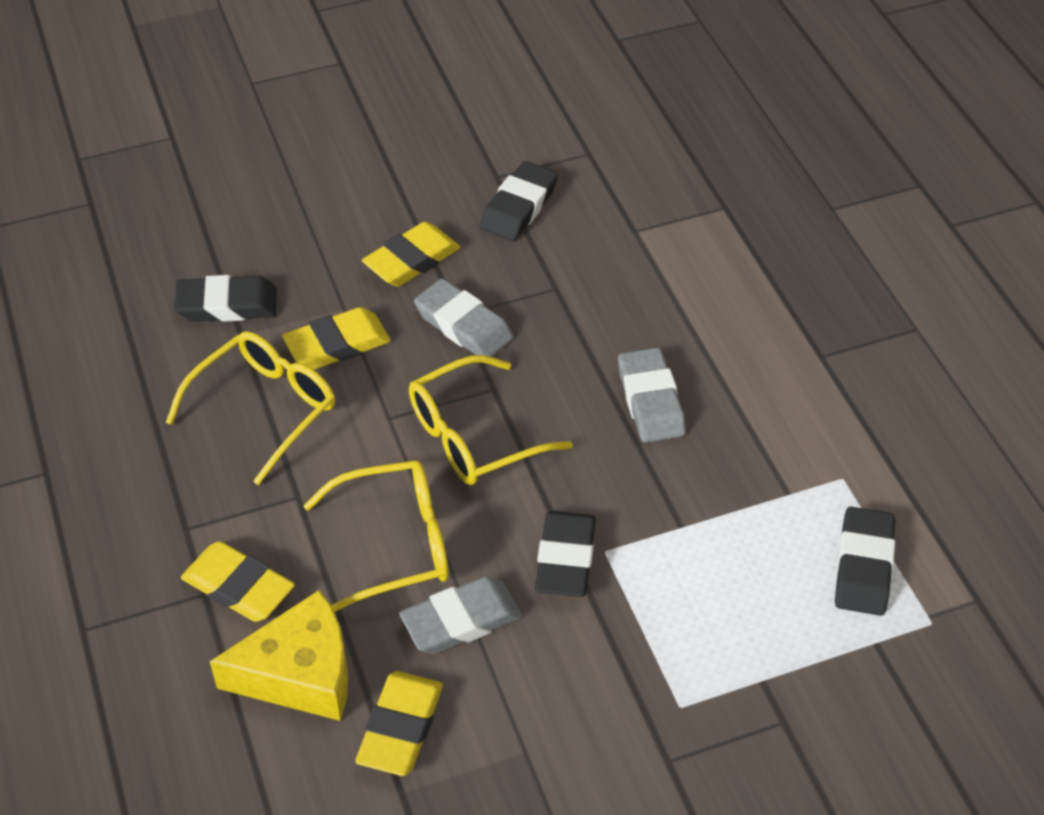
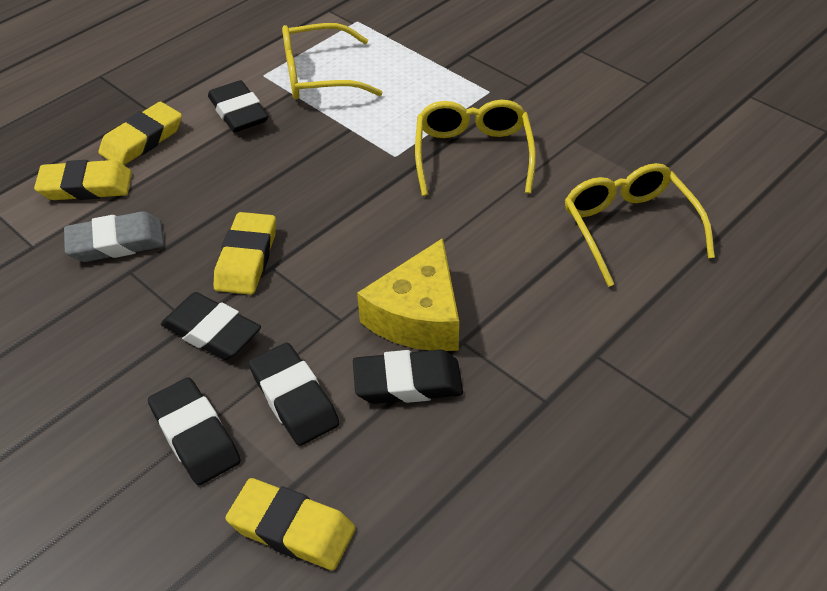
black eraser: 4 -> 5
grey eraser: 3 -> 1

